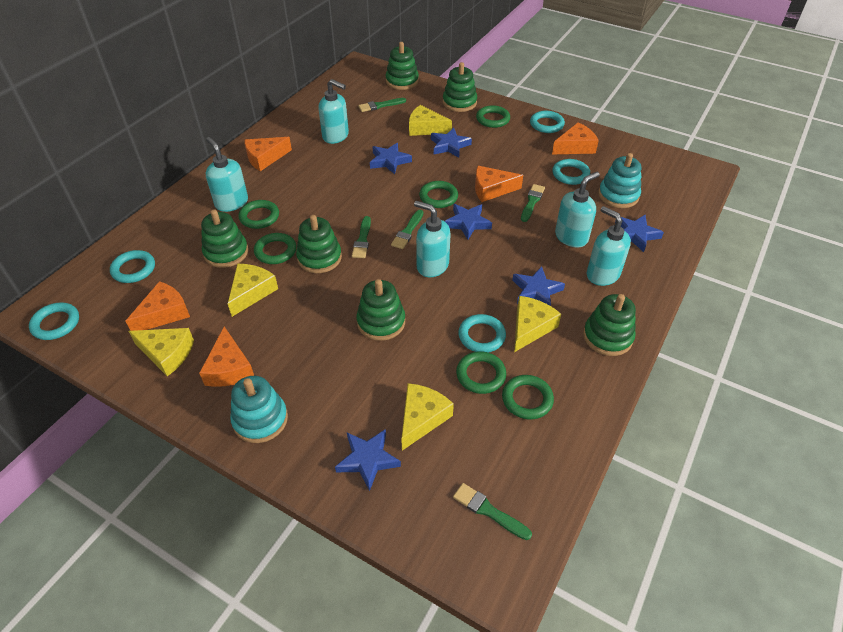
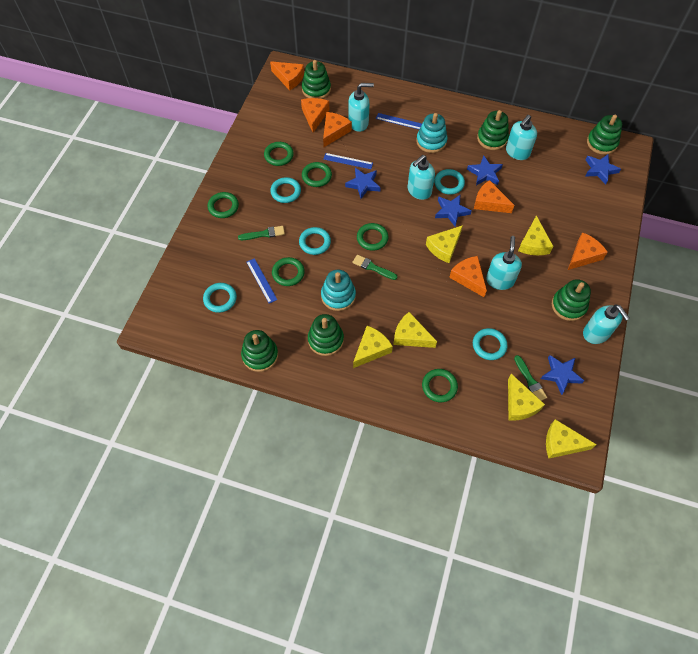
blue ruler: 0 -> 3
blue star: 6 -> 5
green brush: 5 -> 3
orange cheese: 5 -> 6
yellow cheese: 5 -> 6

